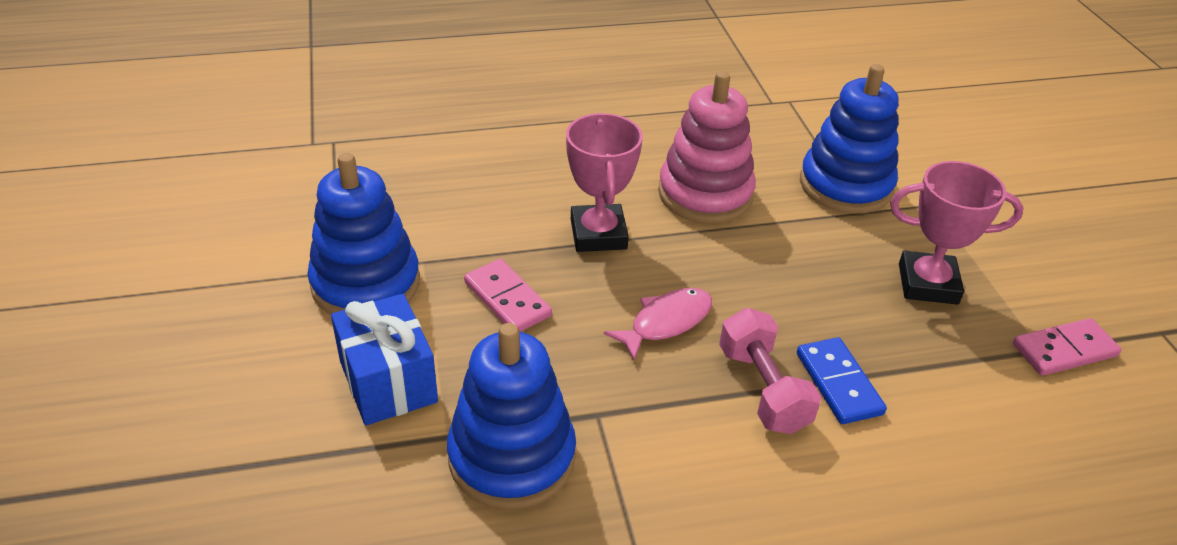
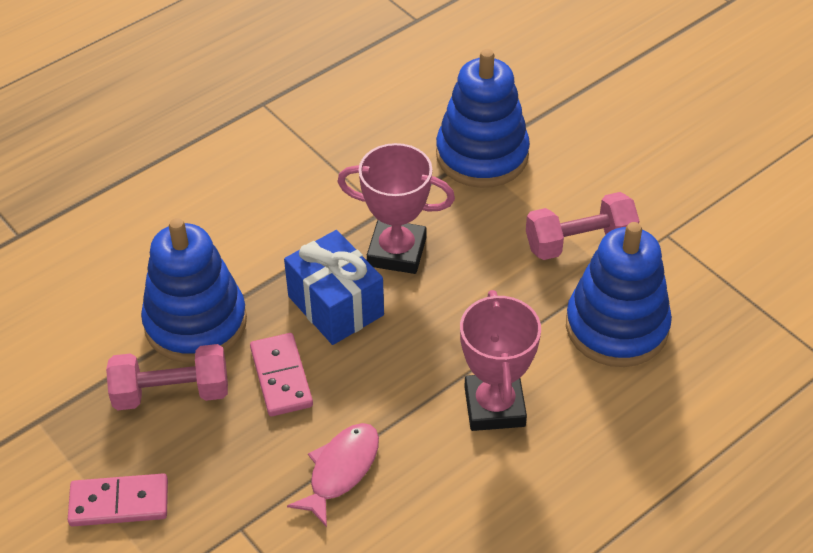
blue domino: 1 -> 0
pink dumbbell: 1 -> 2
pink stacking toy: 1 -> 0

